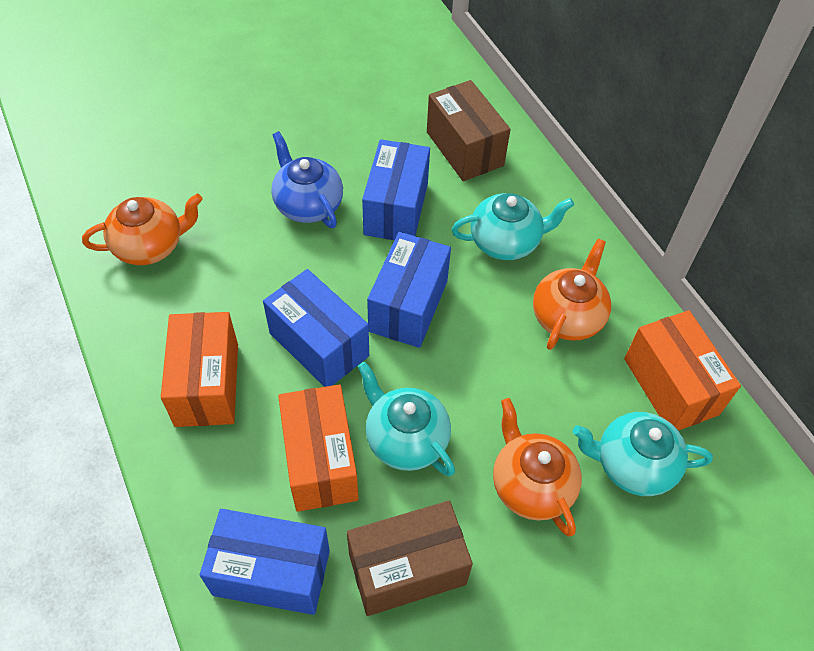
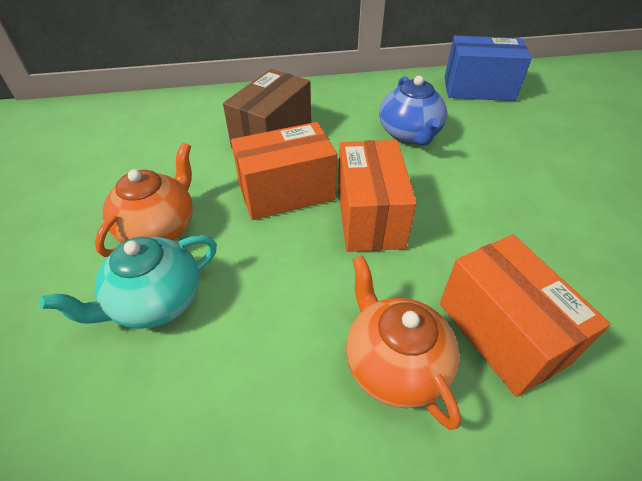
blue box: 4 -> 1
brown box: 2 -> 1
orange teapot: 3 -> 2
turquoise teapot: 3 -> 1

